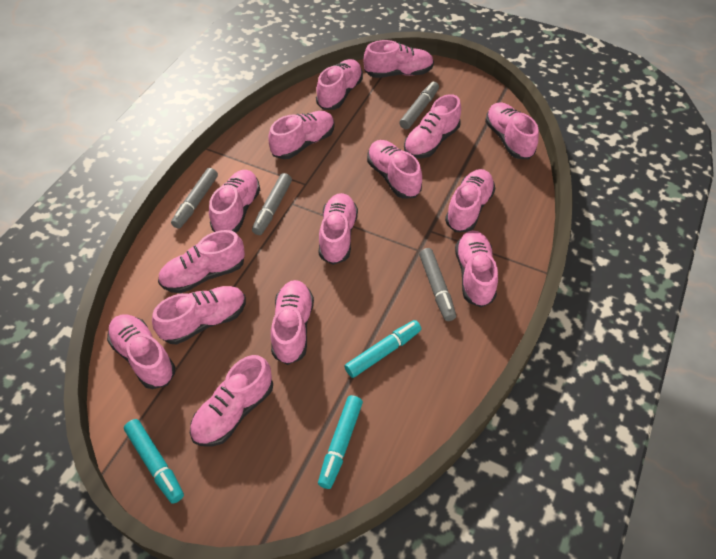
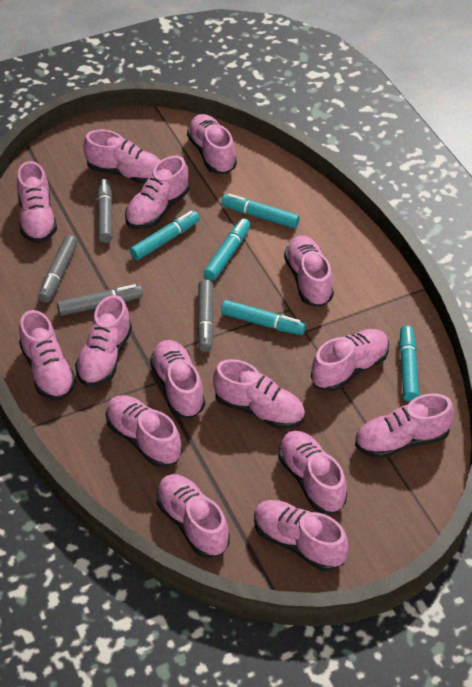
turquoise marker: 3 -> 5

